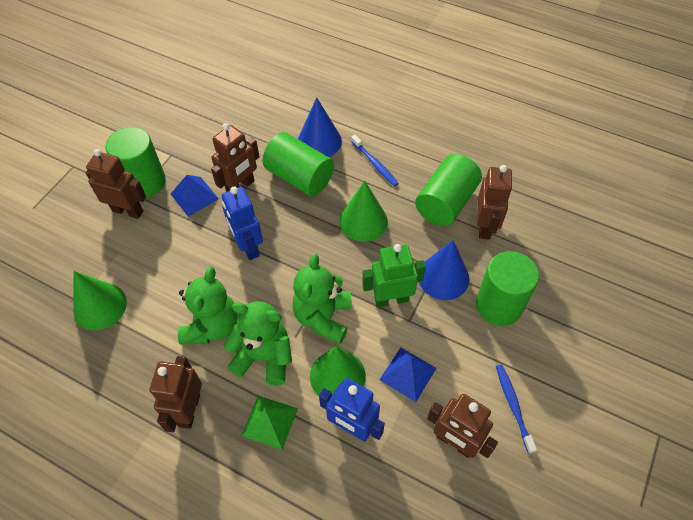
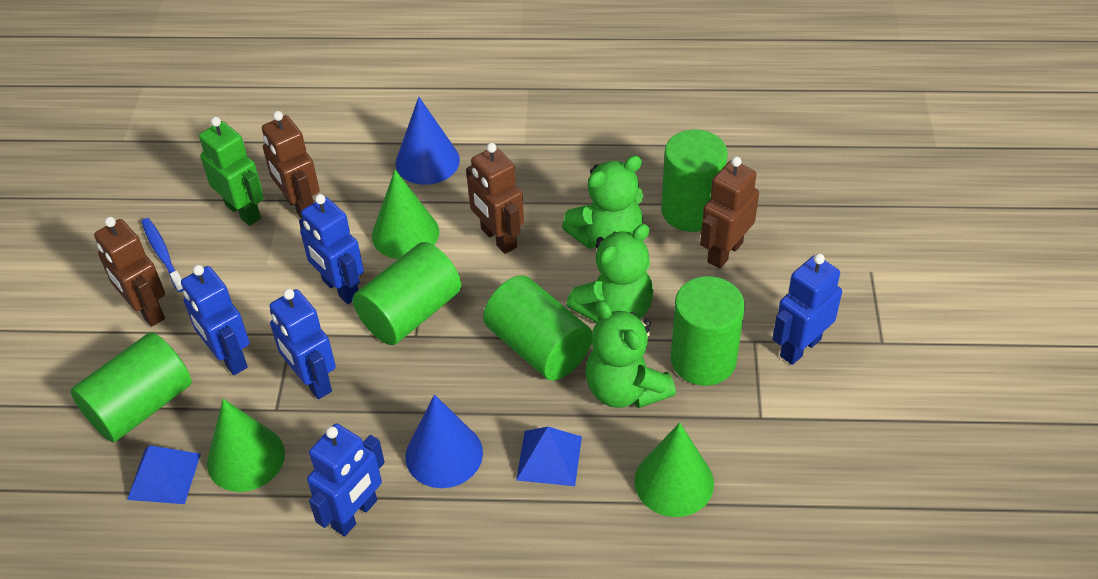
blue robot: 2 -> 5
blue toothbrush: 2 -> 1
brown robot: 5 -> 4
green cylinder: 4 -> 5
green pyramid: 1 -> 0

